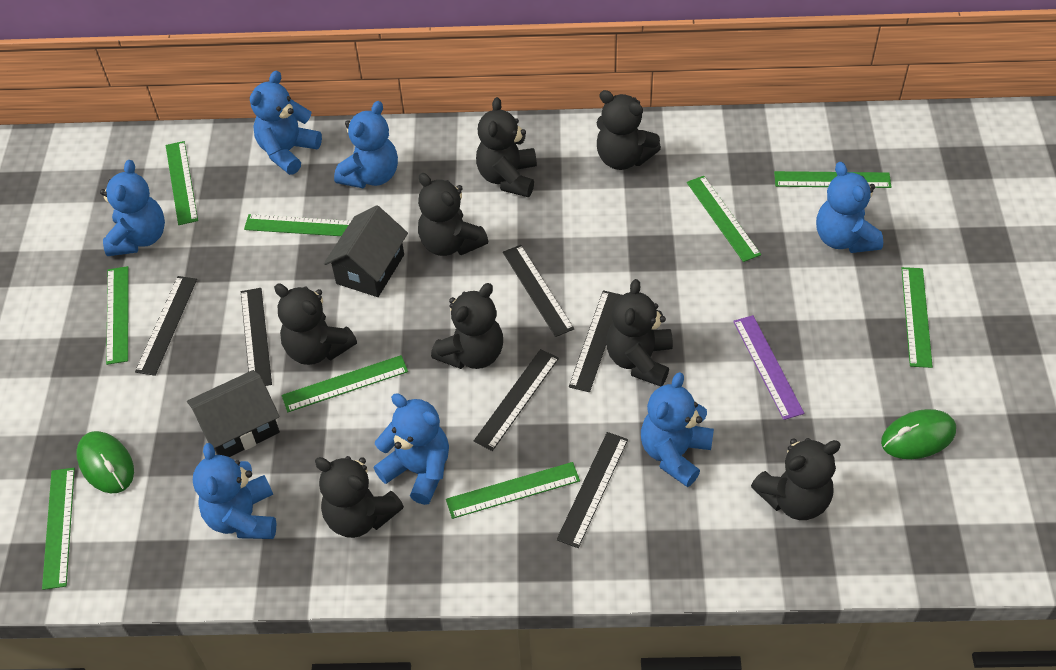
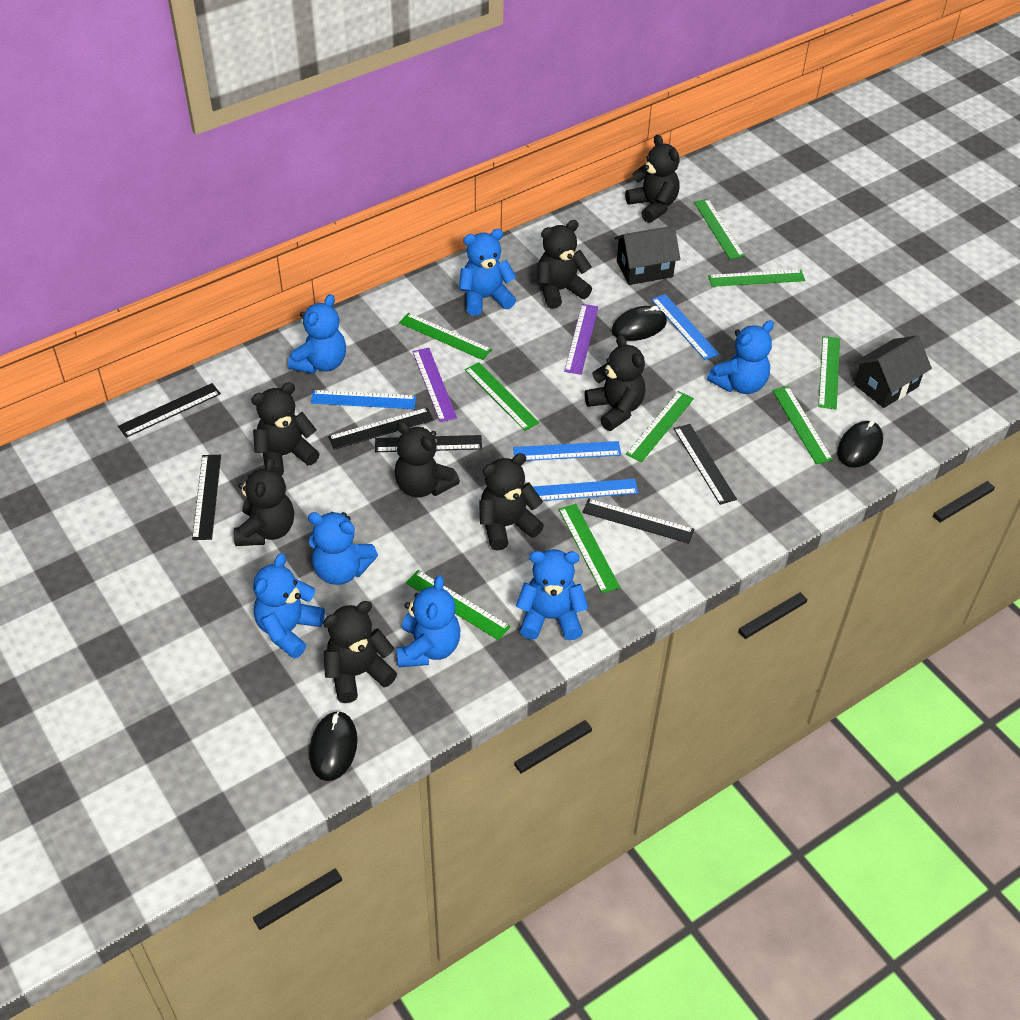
black mouse: 0 -> 3
blue ruler: 0 -> 4
green mouse: 2 -> 0
purple ruler: 1 -> 2

